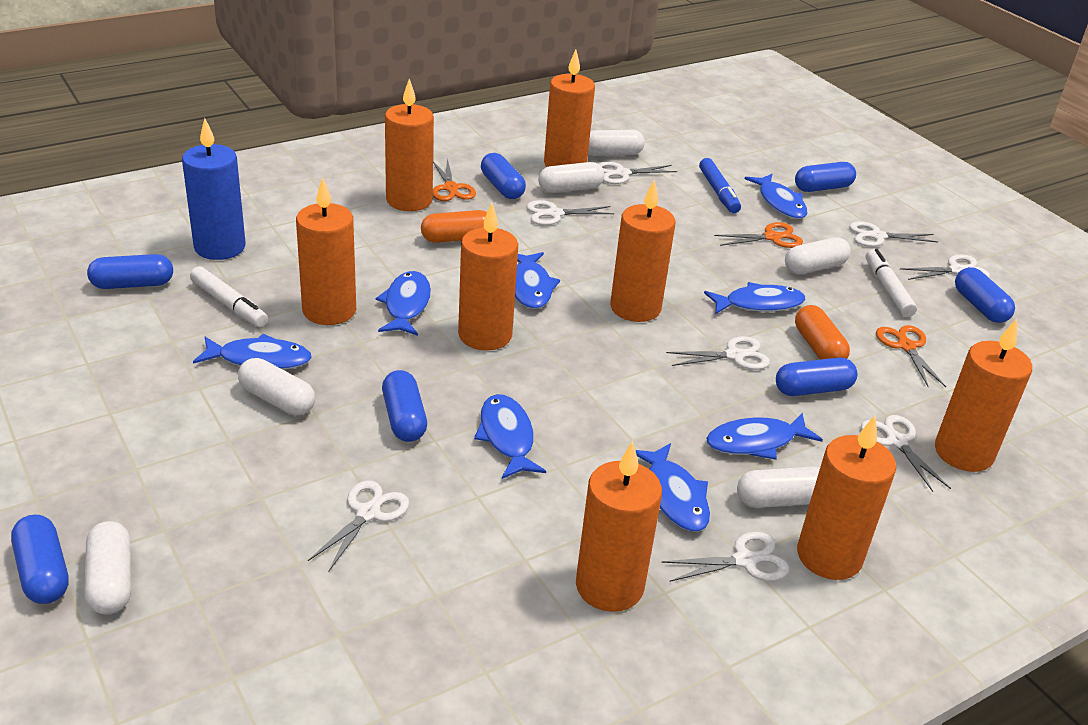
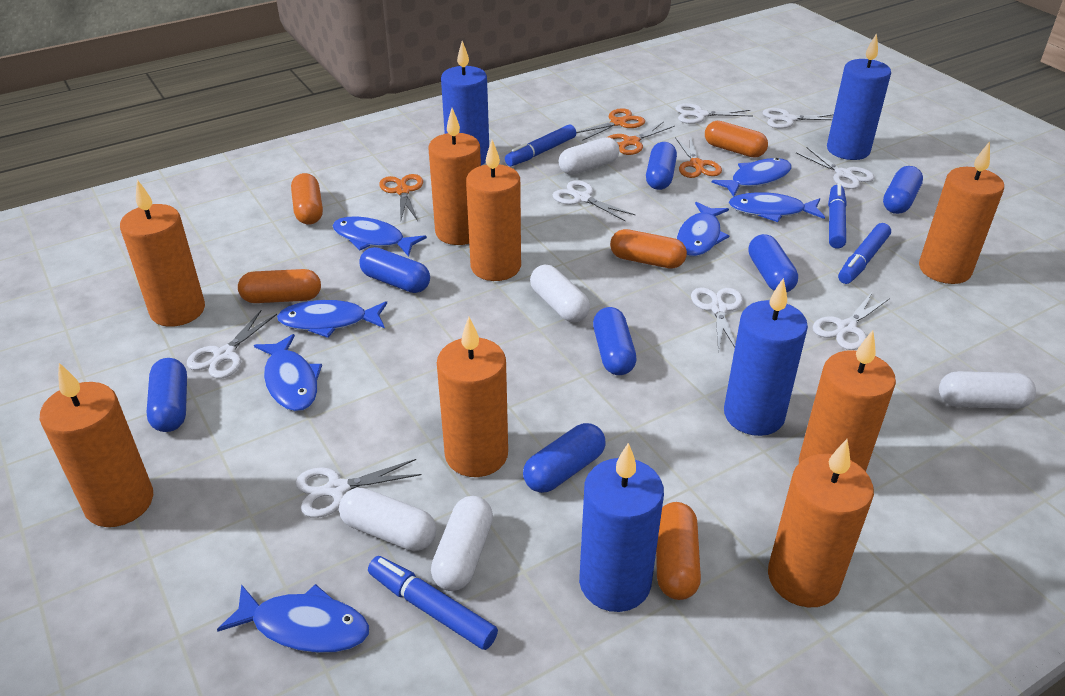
blue candle: 1 -> 4
blue fish: 8 -> 7
blue marker: 1 -> 4
orange capsule: 2 -> 5
orange scissors: 3 -> 4
white capsule: 6 -> 5
white marker: 2 -> 0

